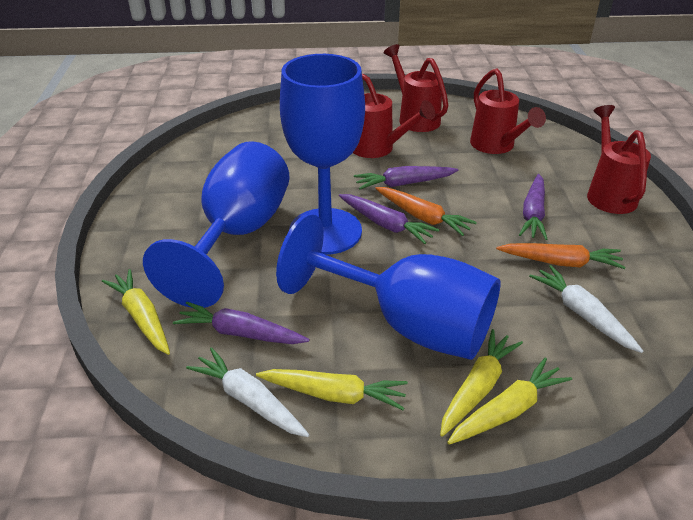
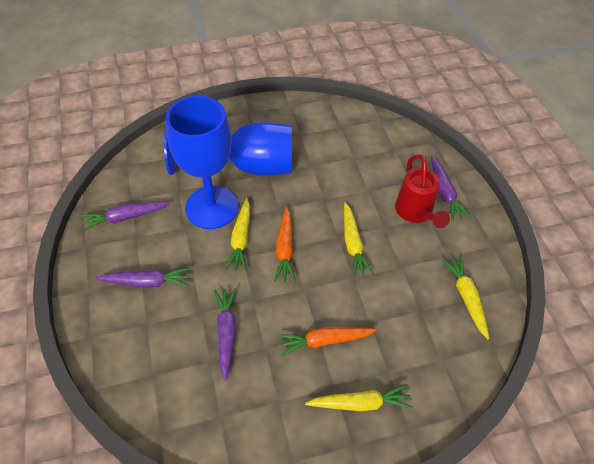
blue goblet: 3 -> 2
red watering can: 4 -> 1
white carrot: 2 -> 0

